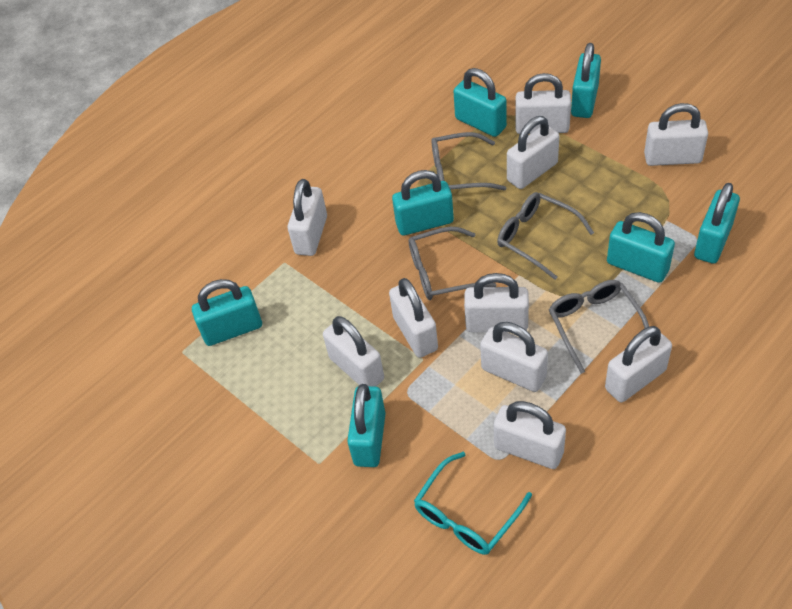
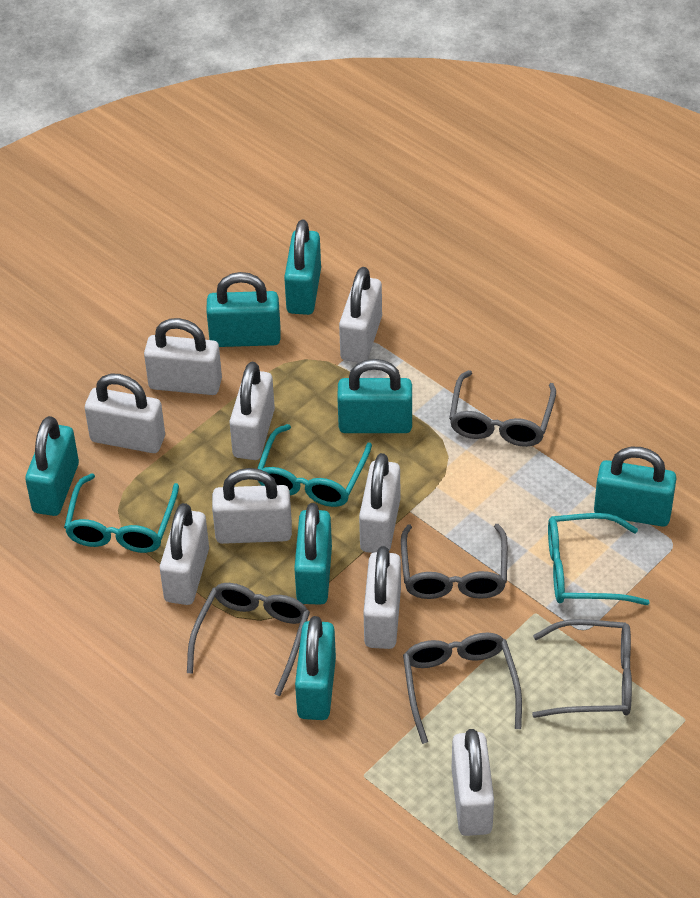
grey glasses: 4 -> 5
turquoise glasses: 1 -> 3
white padlock: 10 -> 9

